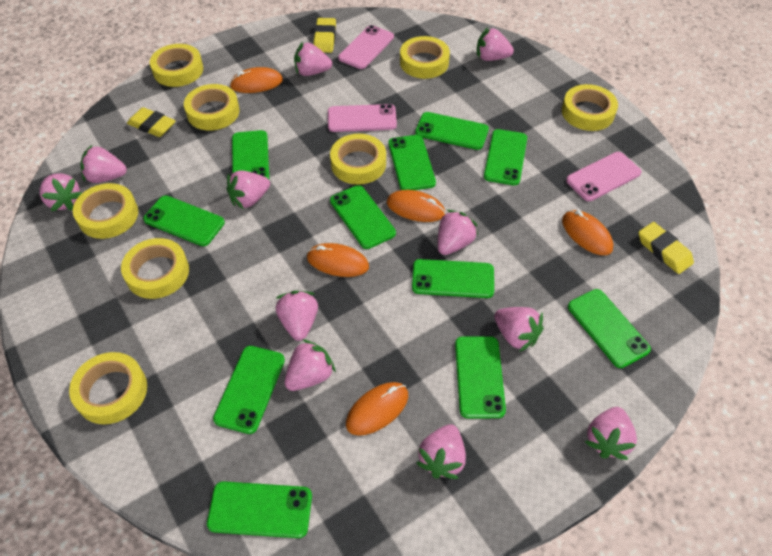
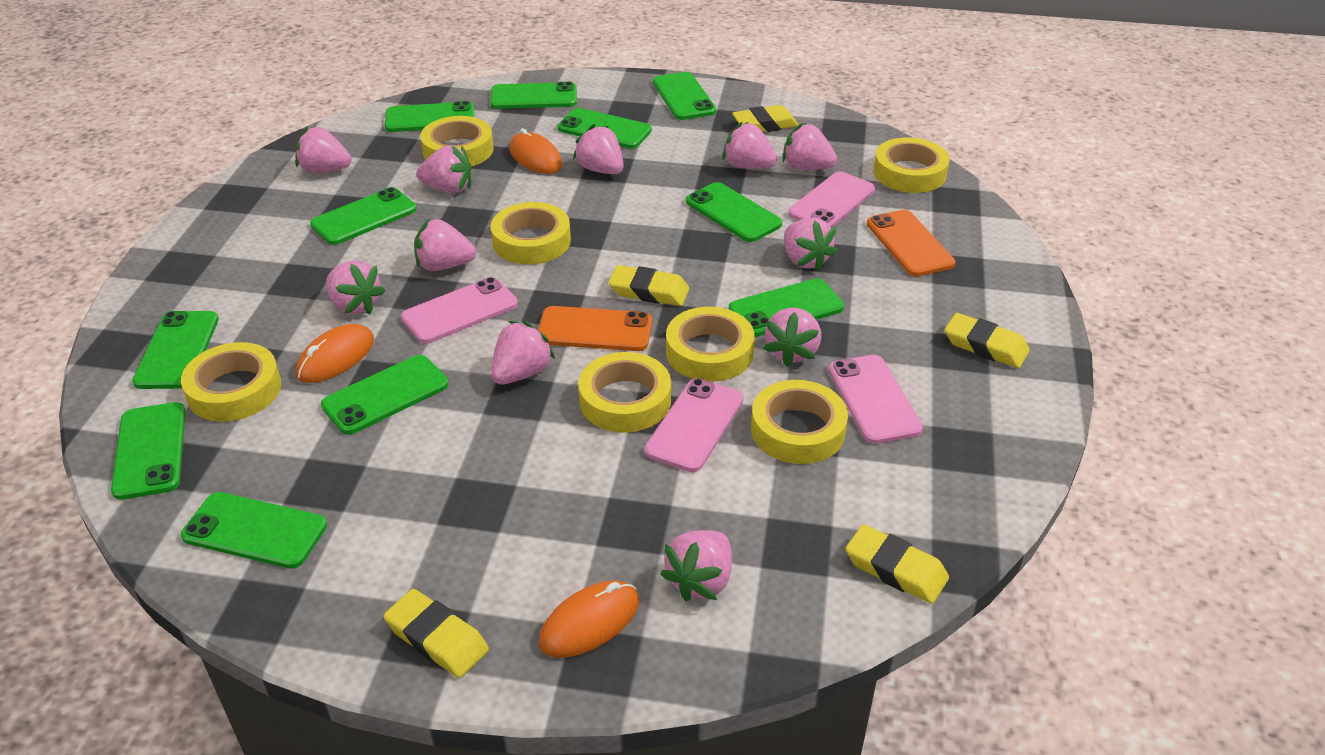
orange mouse: 5 -> 3
orange phone: 0 -> 2
pink phone: 3 -> 4
yellow eraser: 3 -> 5
yellow tape: 8 -> 7

